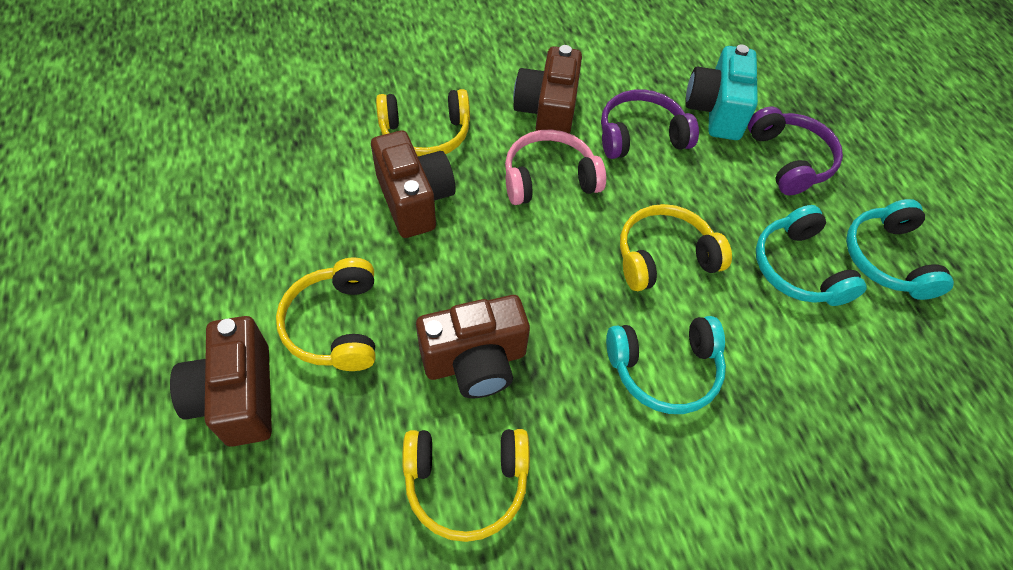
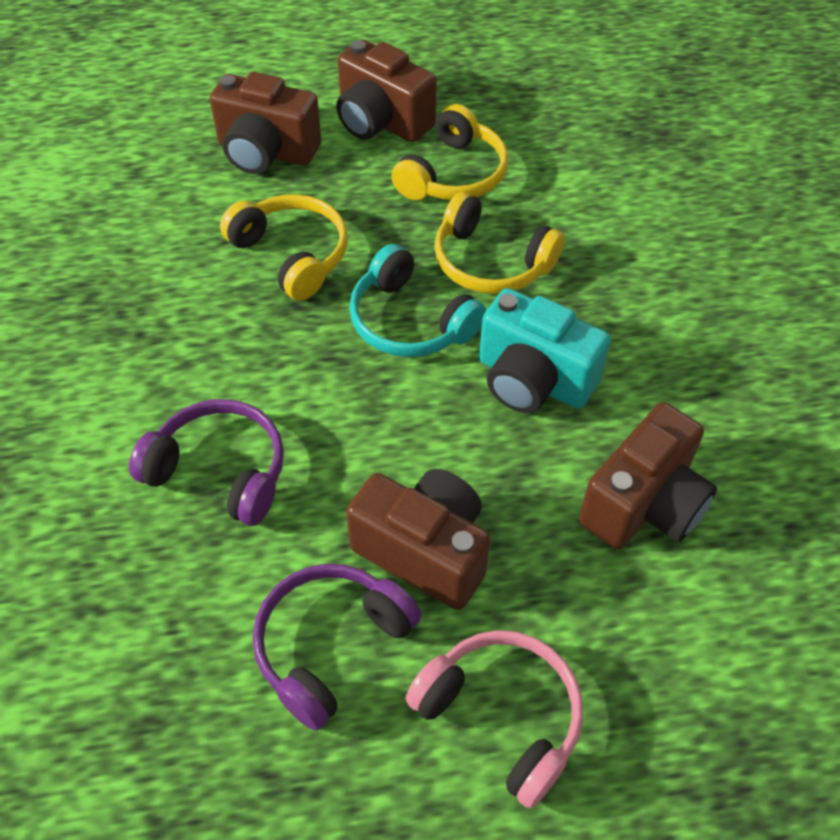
turquoise headphones: 3 -> 1
yellow headphones: 4 -> 3

